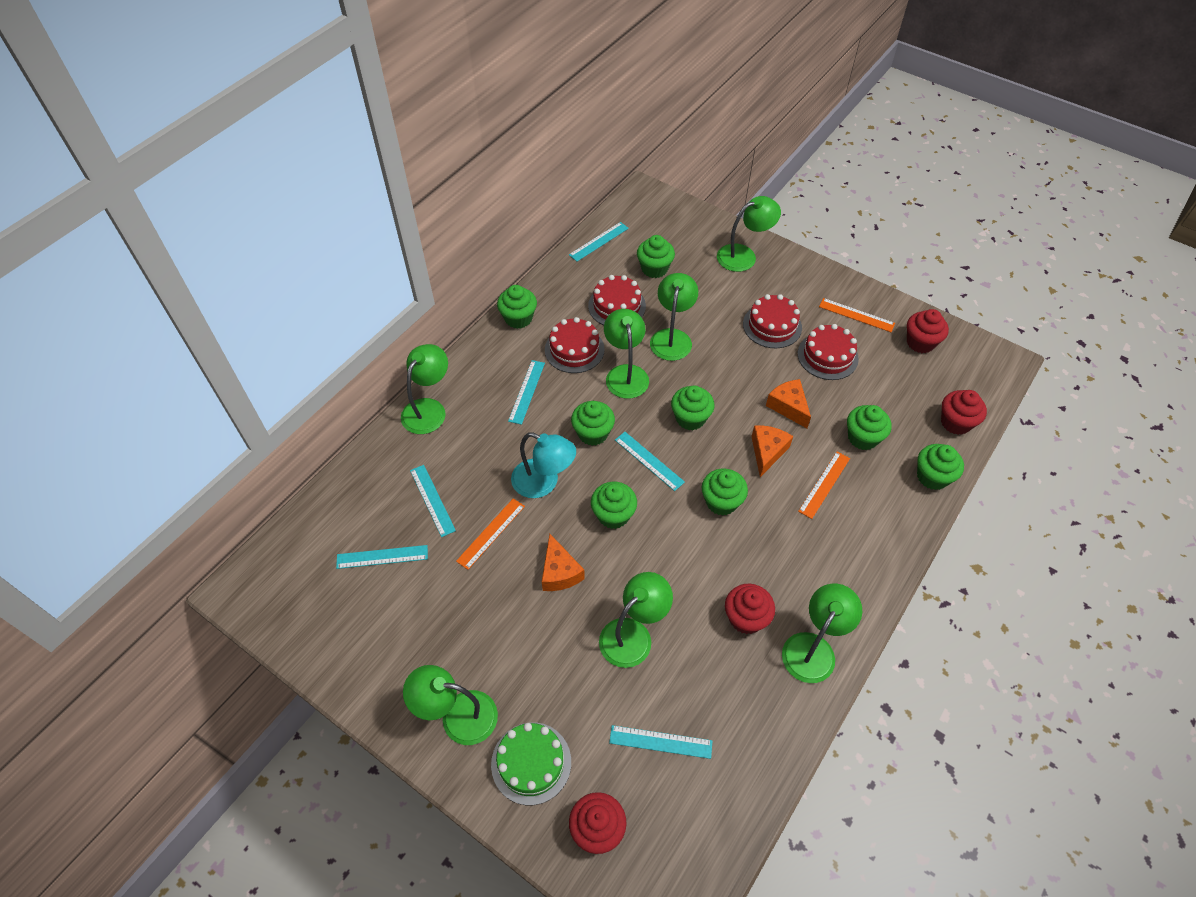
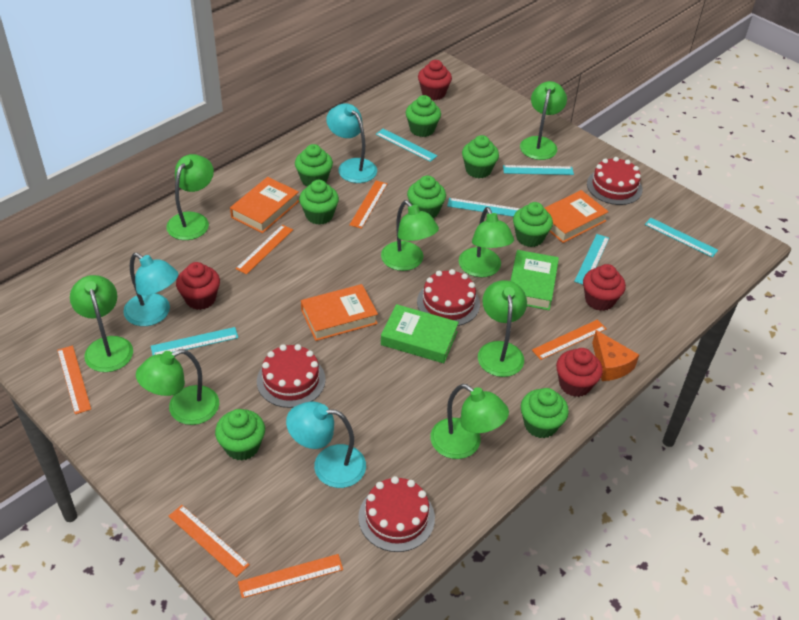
green book: 0 -> 2
green cake: 1 -> 0
green lamp: 7 -> 8
orange book: 0 -> 3
orange cheese: 3 -> 1
orange ruler: 3 -> 6
turquoise lamp: 1 -> 3

